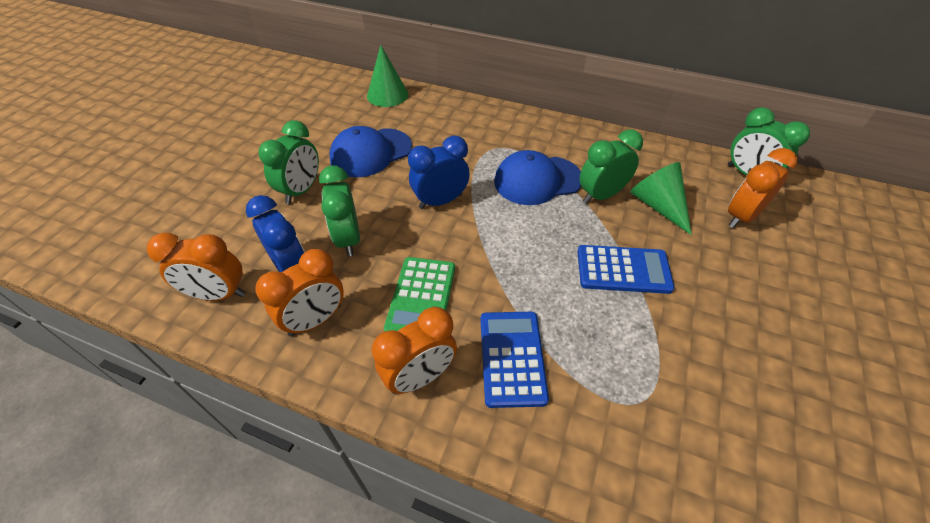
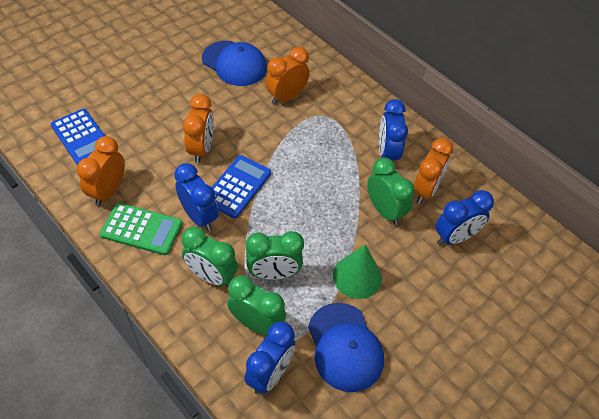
blue clock: 2 -> 4
green cone: 2 -> 1

